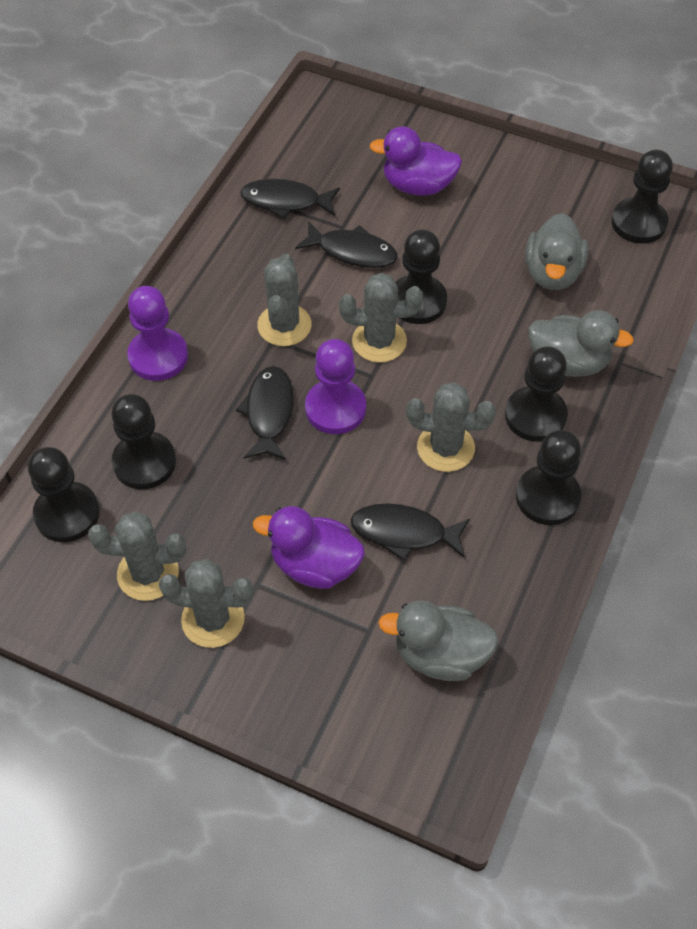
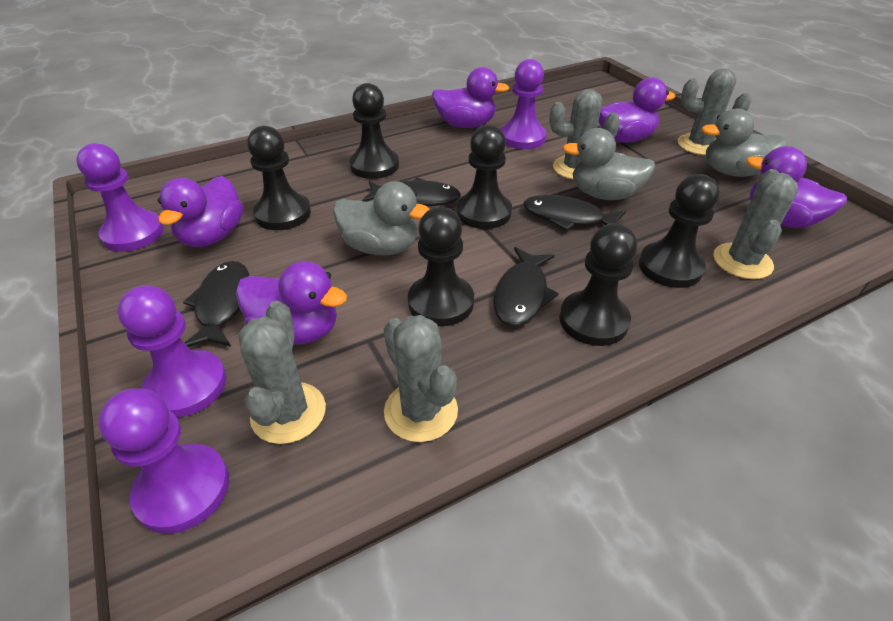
purple duck: 2 -> 5
purple pawn: 2 -> 4

